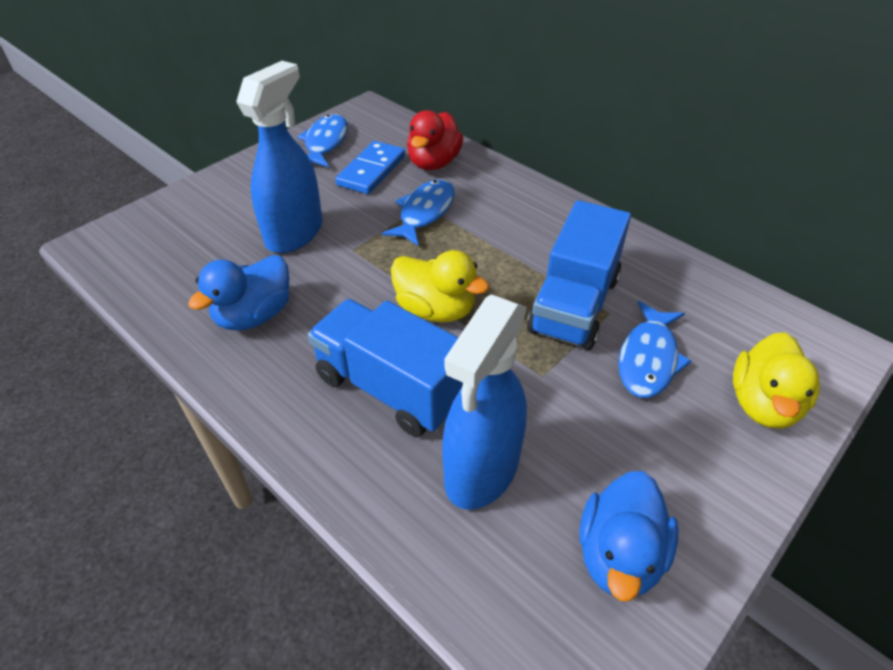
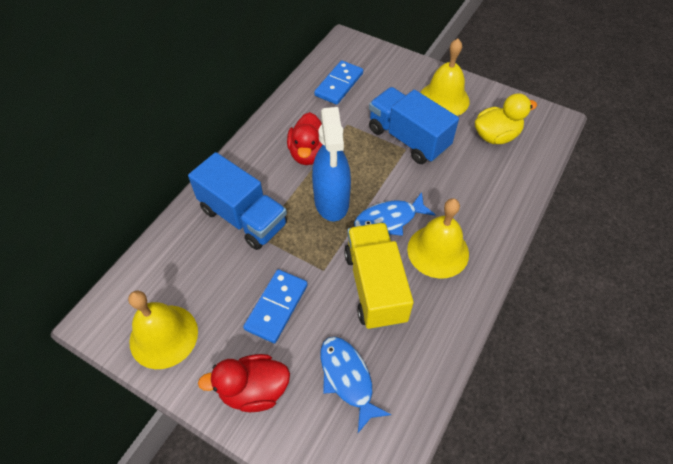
blue domino: 1 -> 2
blue duck: 2 -> 0
blue fish: 3 -> 2
blue spray bottle: 2 -> 1
red duck: 1 -> 2
yellow bell: 0 -> 3
yellow duck: 2 -> 1
yellow truck: 0 -> 1

